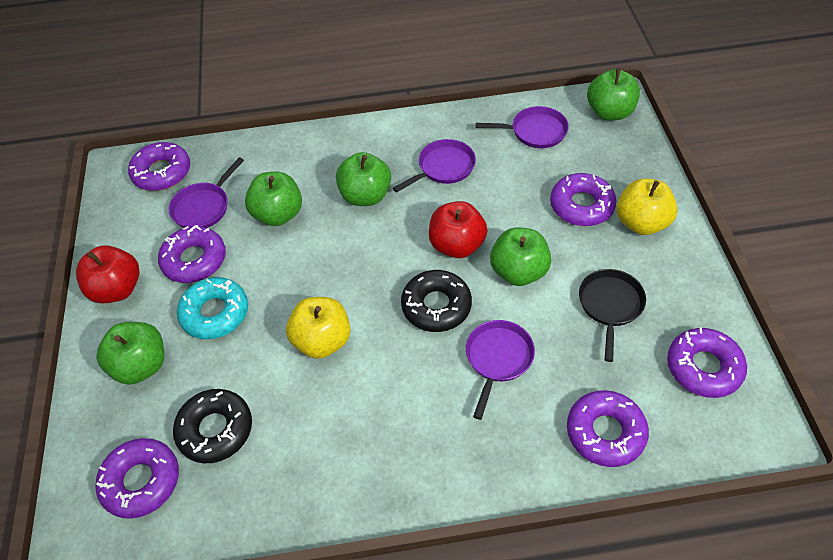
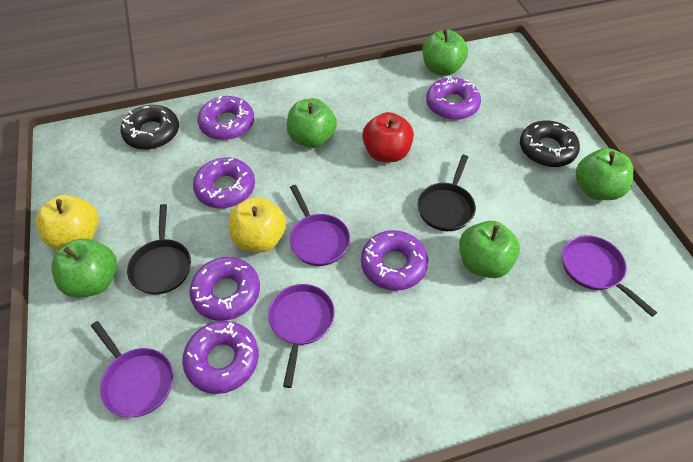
black pan: 1 -> 2
red apple: 2 -> 1
turquoise donut: 1 -> 0

